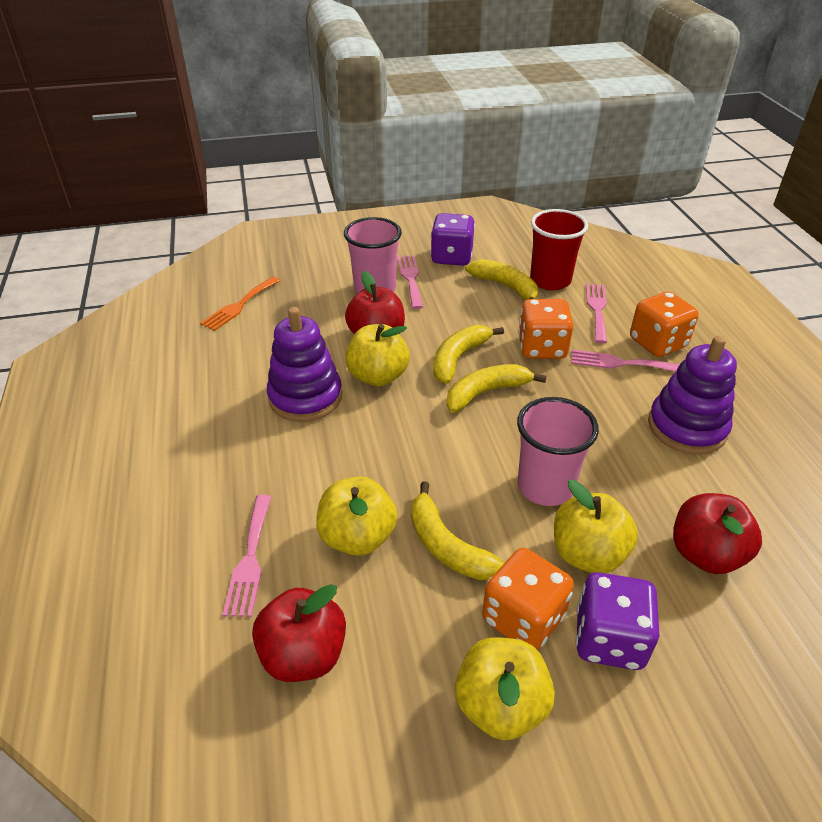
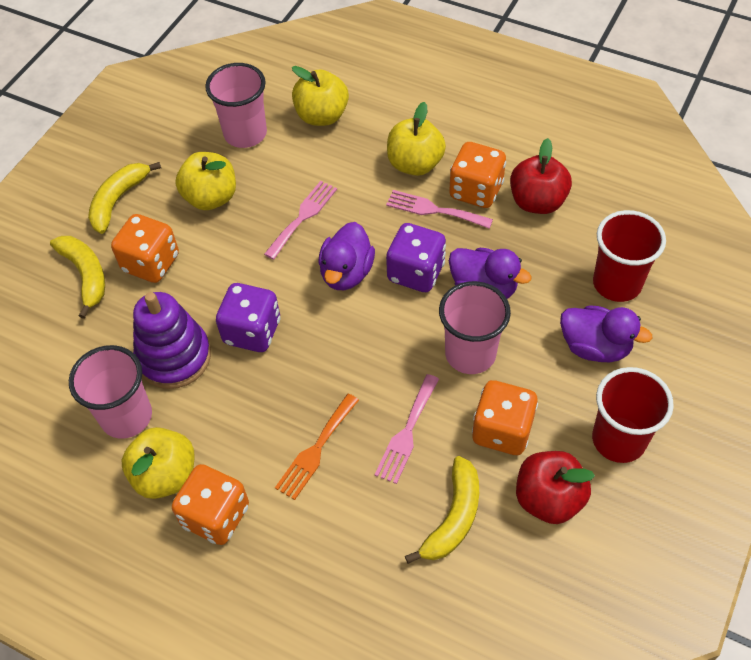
orange dice: 3 -> 4
pink cup: 2 -> 3
pink fork: 4 -> 3
purple duck: 0 -> 3
purple stacking toy: 2 -> 1
red apple: 3 -> 2
red cup: 1 -> 2
yellow banana: 4 -> 3

